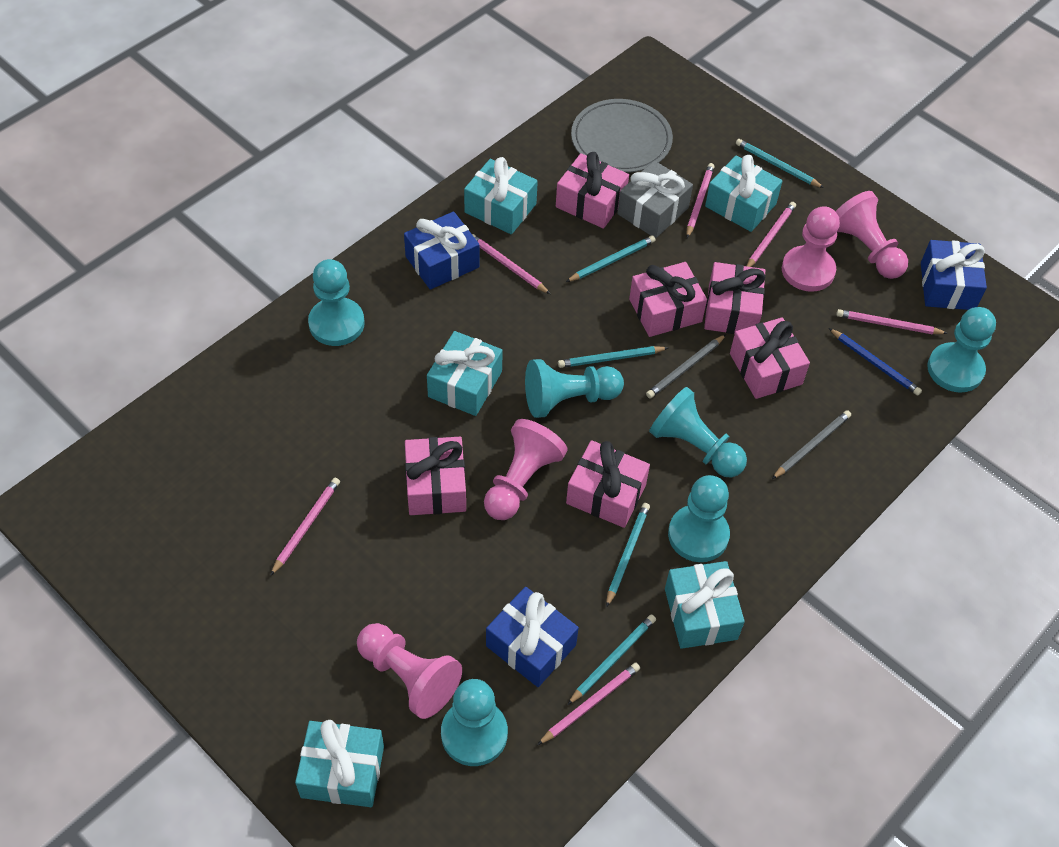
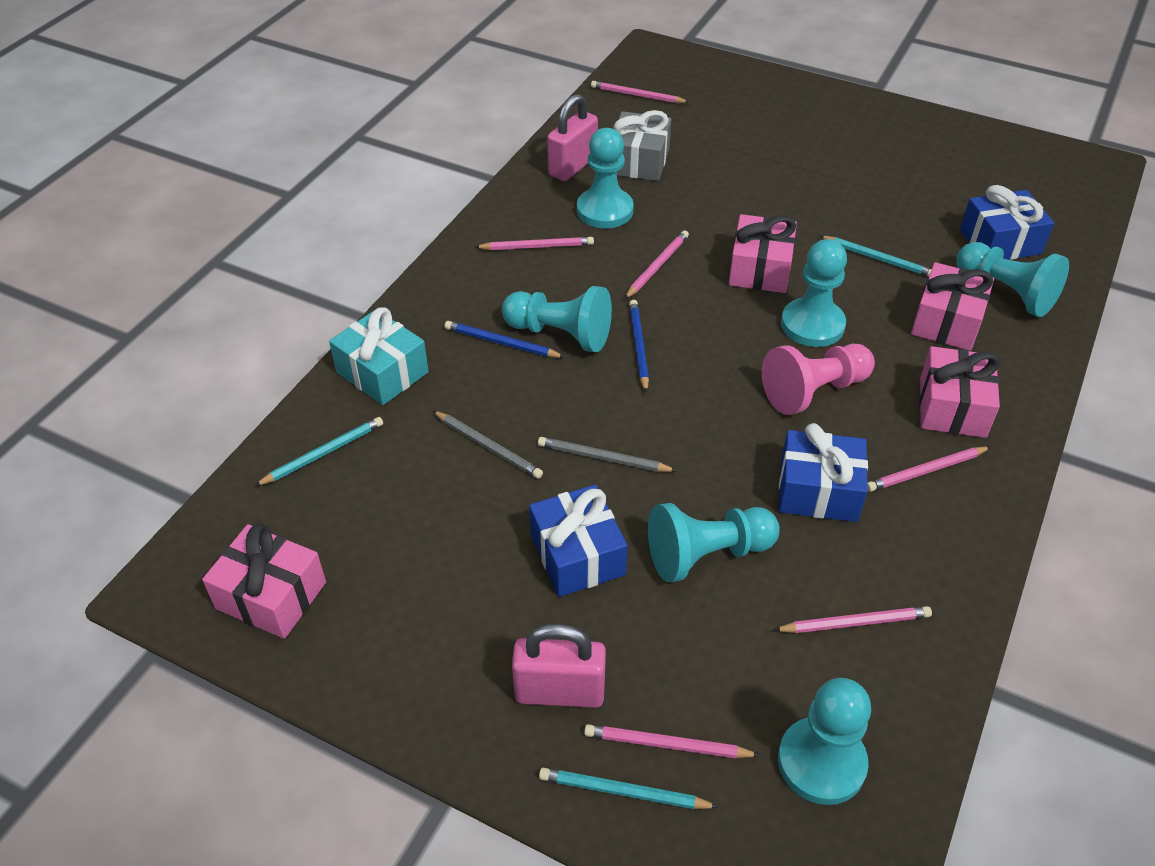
blue pencil: 1 -> 2
grey plate: 1 -> 0
pink gift: 6 -> 4
pink padlock: 0 -> 2
pink pawn: 4 -> 1
turquoise gift: 5 -> 1
turquoise pencil: 5 -> 3

